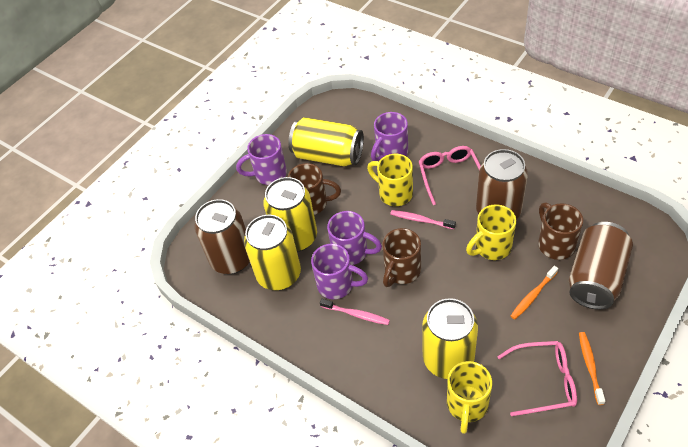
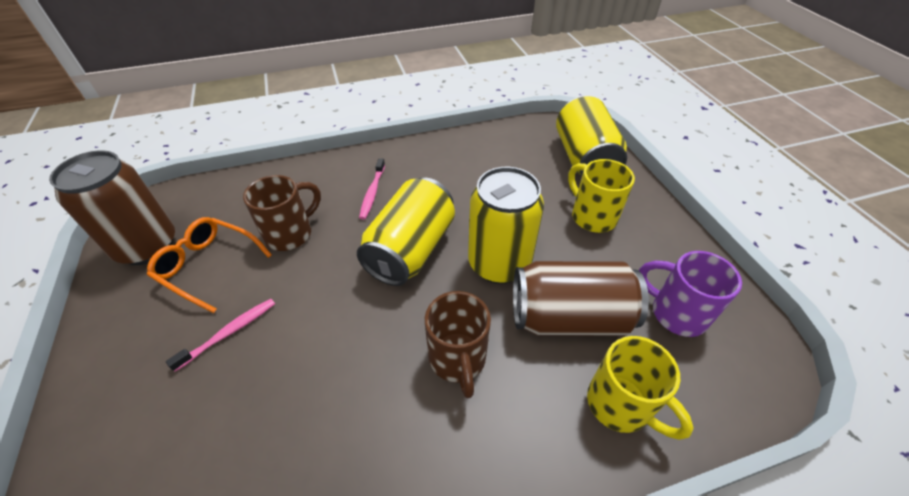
brown can: 3 -> 2
brown mug: 3 -> 2
orange glasses: 0 -> 1
orange toothbrush: 2 -> 0
pink glasses: 2 -> 0
purple mug: 4 -> 1
yellow can: 4 -> 3
yellow mug: 3 -> 2

